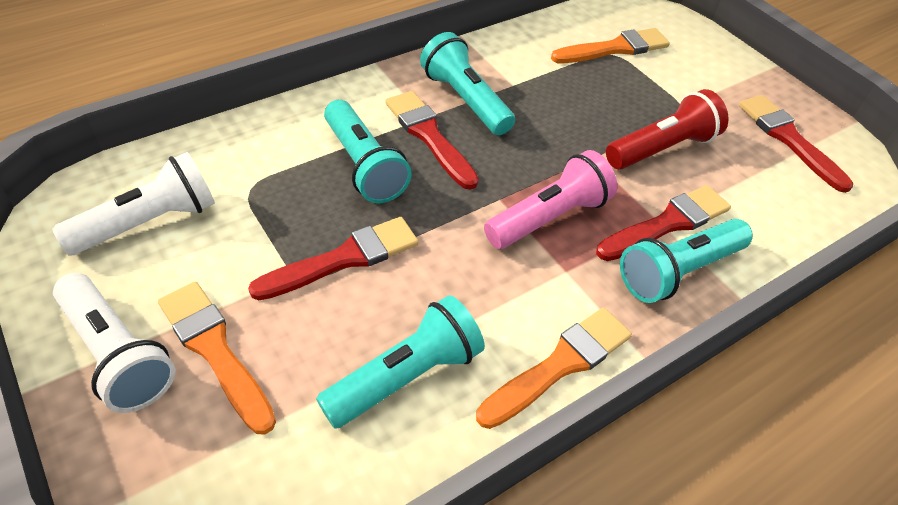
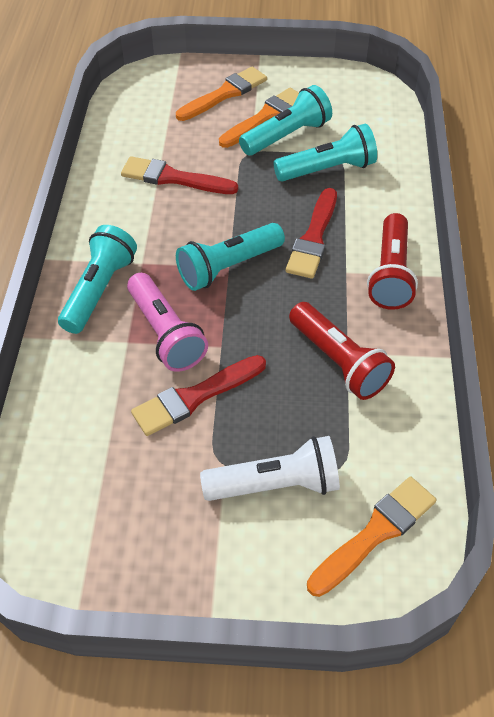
red brush: 4 -> 3
red flashlight: 1 -> 2
white flashlight: 2 -> 1

